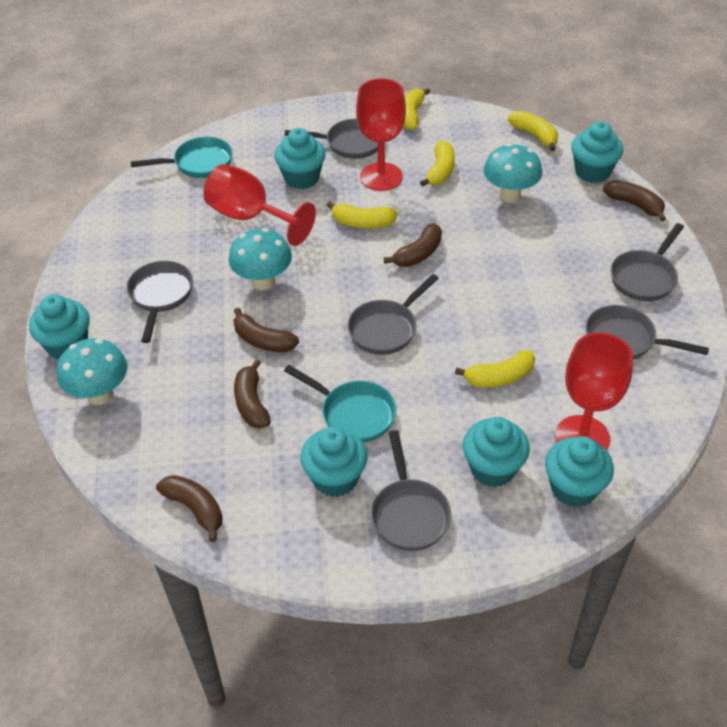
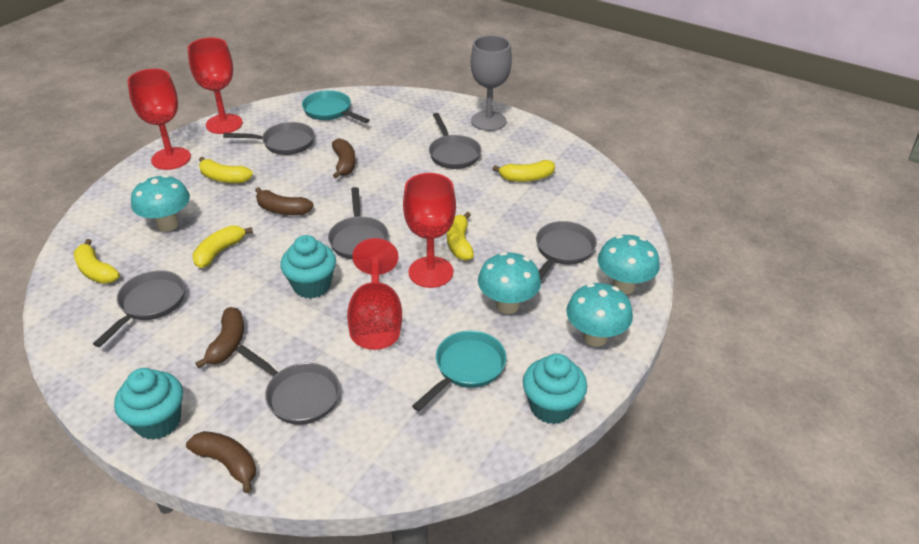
brown banana: 5 -> 4
grey goblet: 0 -> 1
red goblet: 3 -> 4
turquoise cupcake: 6 -> 3
turquoise mushroom: 3 -> 4

